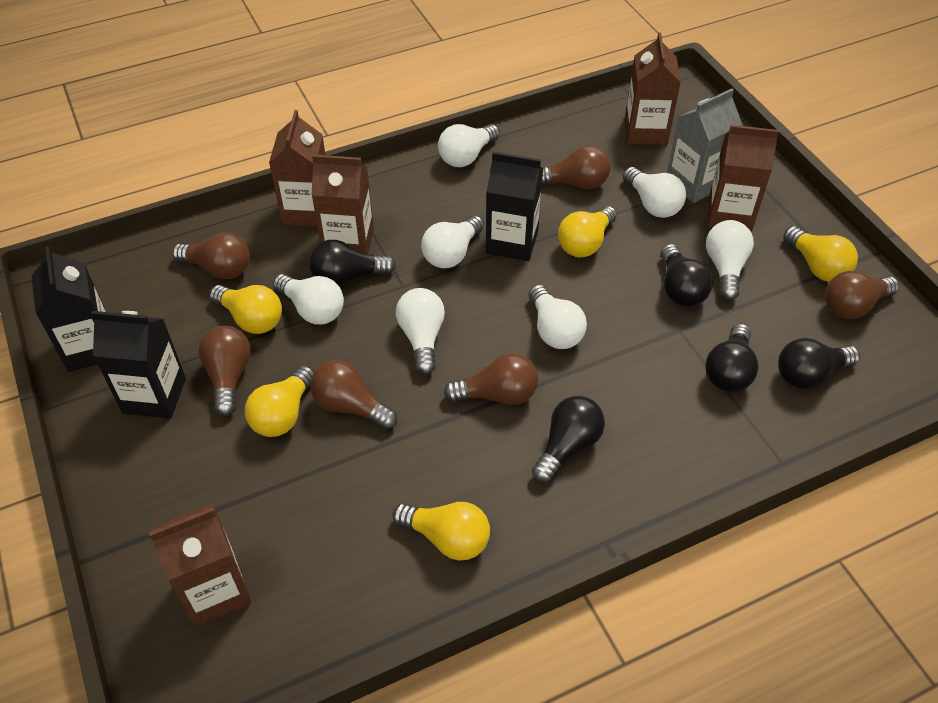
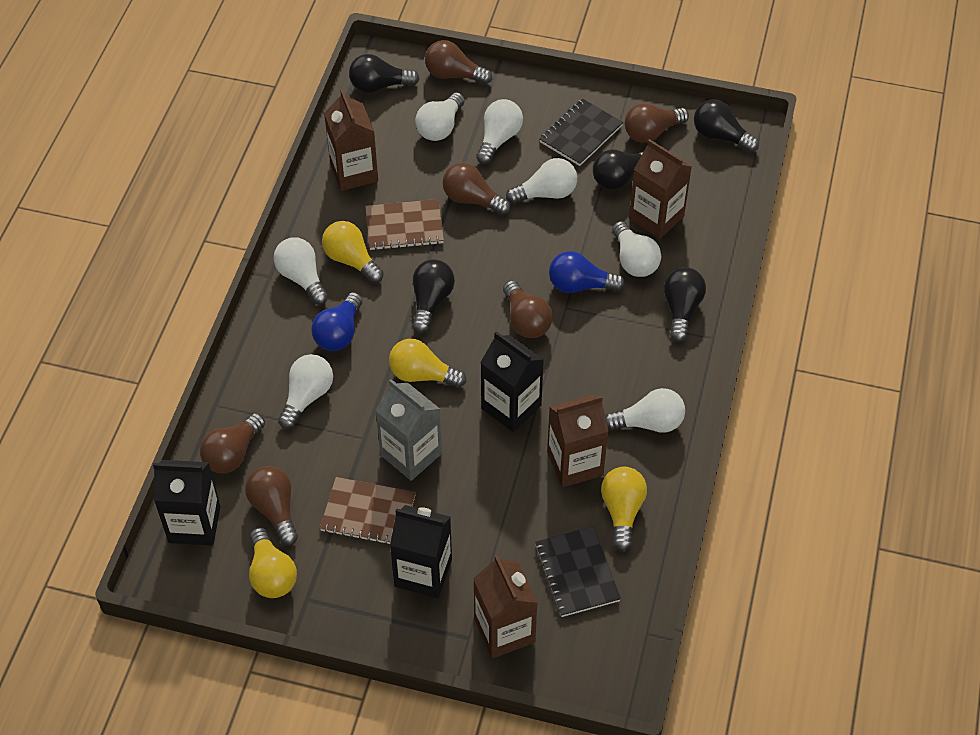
black notebook: 0 -> 2
blue light bulb: 0 -> 2
brown carton: 5 -> 4
brown notebook: 0 -> 2
yellow light bulb: 5 -> 4

